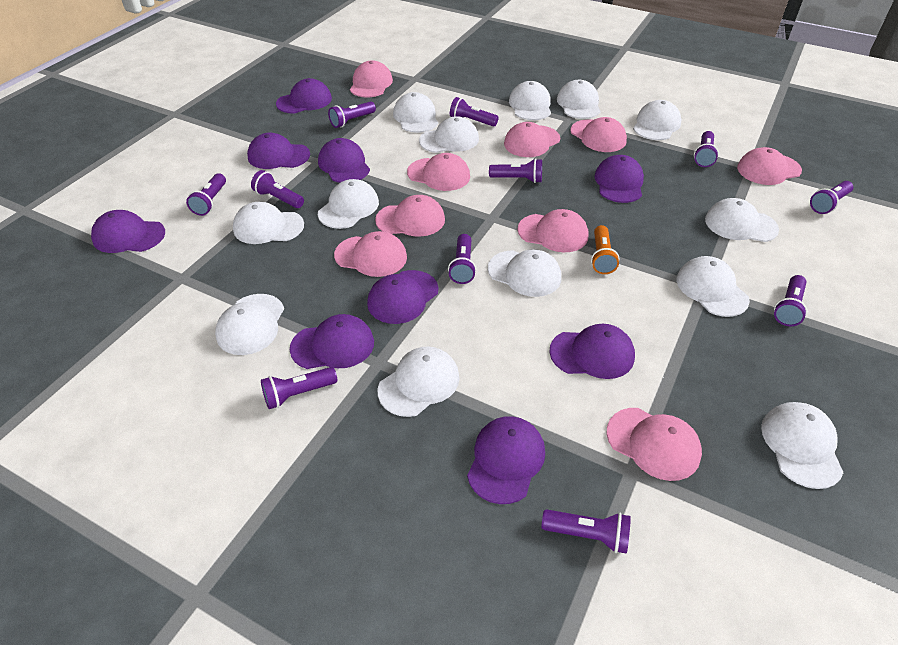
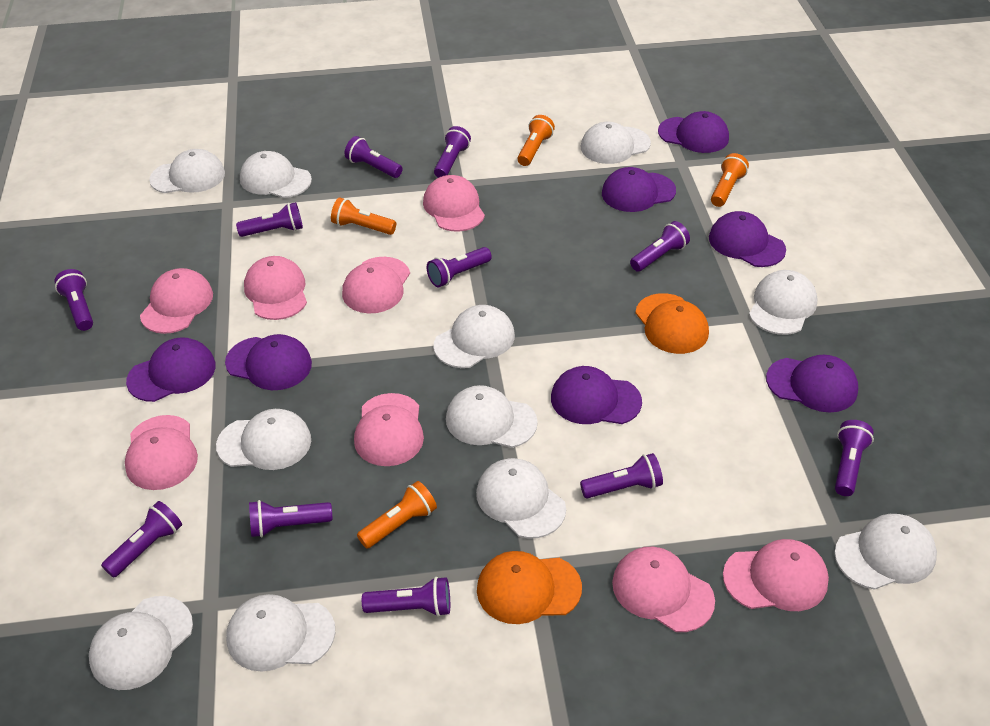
orange cap: 0 -> 2
orange flashlight: 1 -> 4
pink cap: 9 -> 8
purple cap: 9 -> 7
white cap: 13 -> 11

